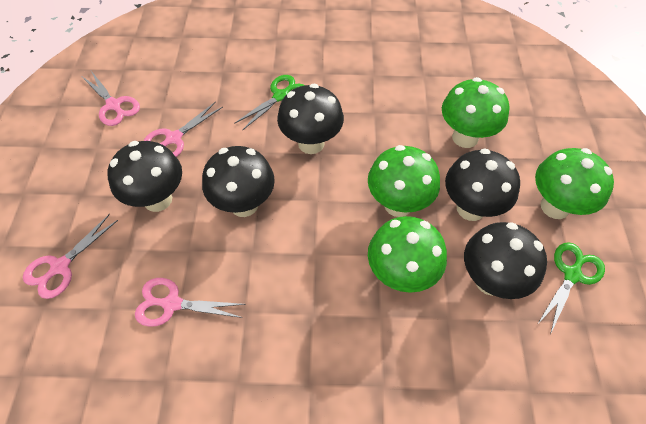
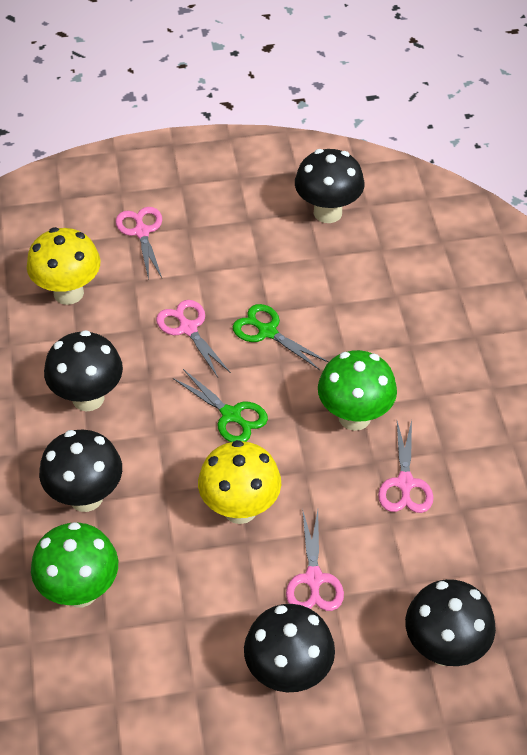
green mushroom: 4 -> 2
yellow mushroom: 0 -> 2

